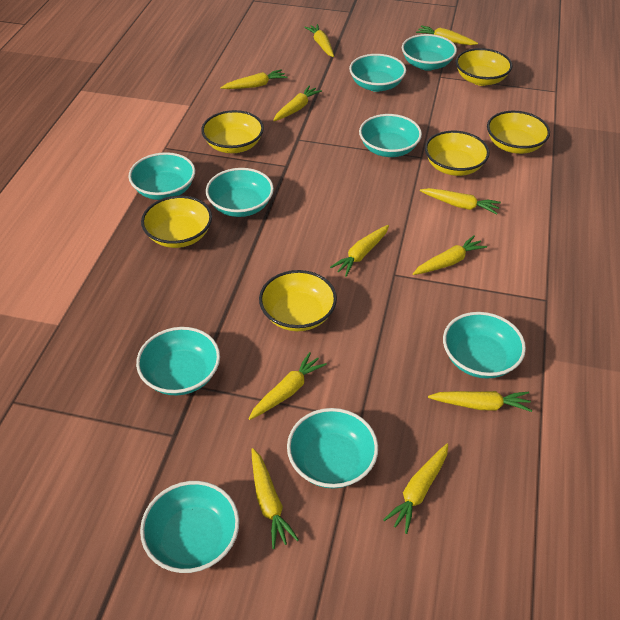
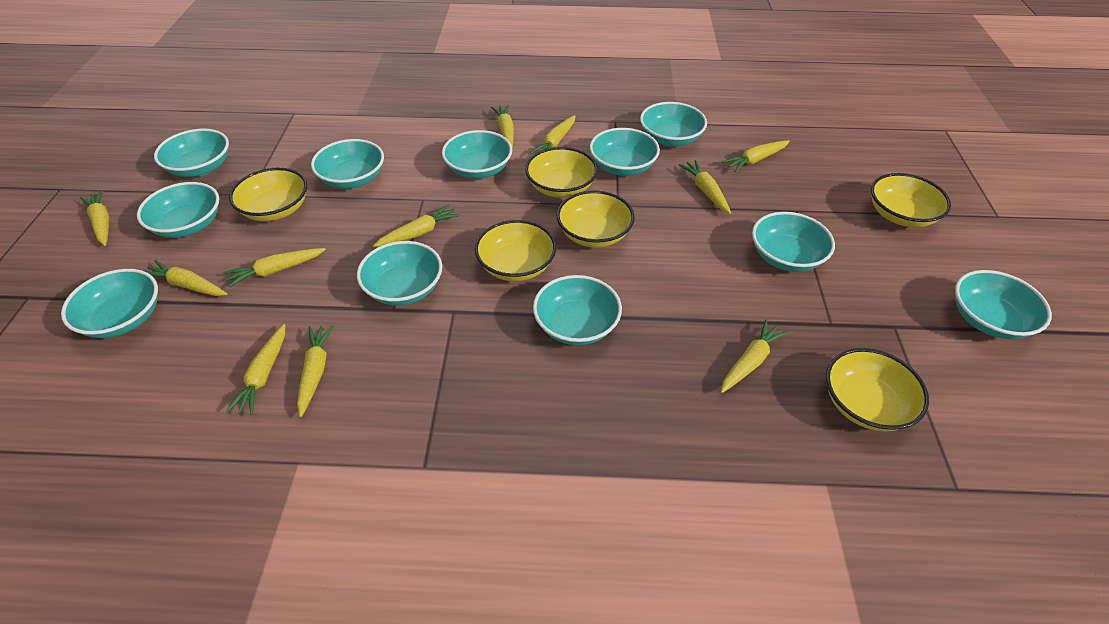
turquoise bowl: 9 -> 11

